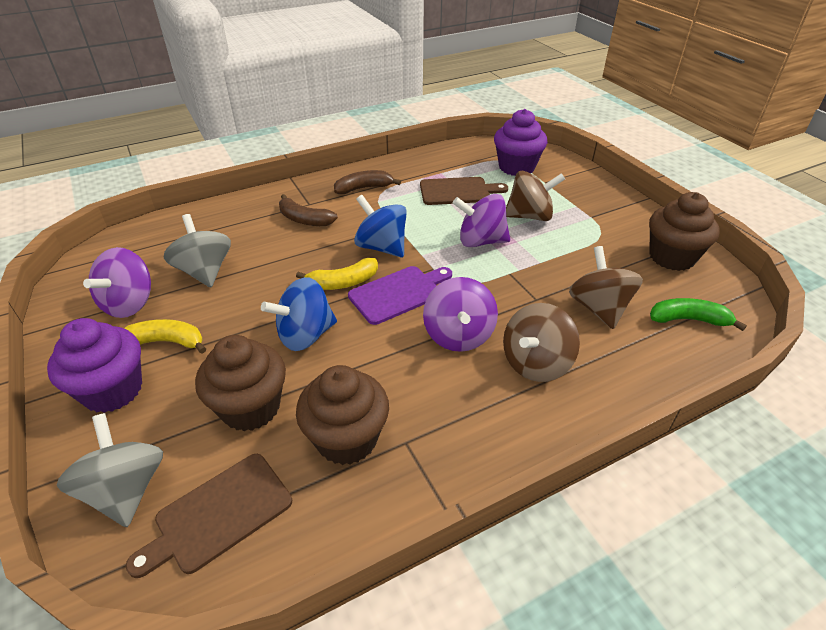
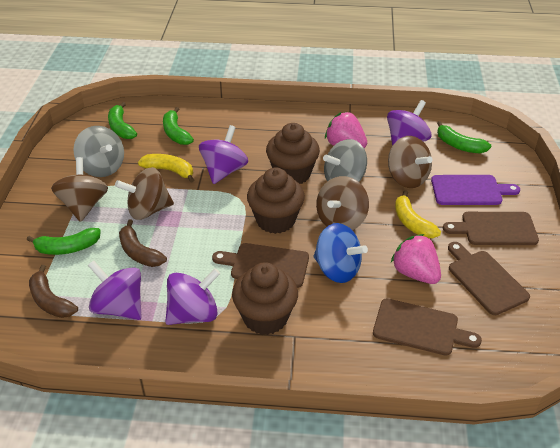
blue spinning top: 2 -> 1
brown cutting board: 2 -> 4
brown spinning top: 3 -> 4
green banana: 1 -> 4
pink strawberry: 0 -> 2
purple cupcake: 2 -> 0
purple spinning top: 3 -> 4

